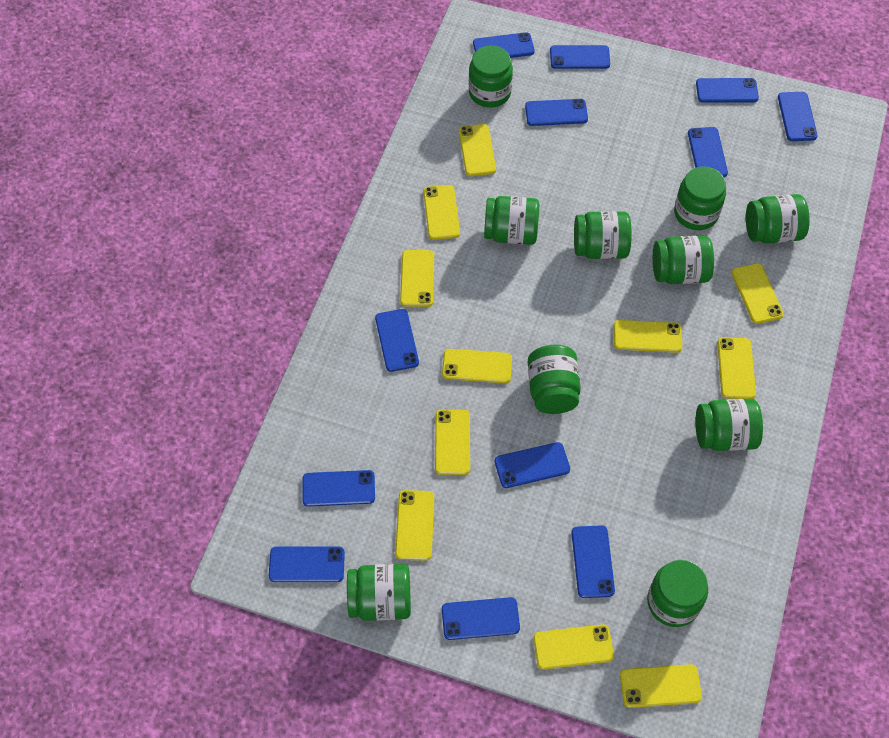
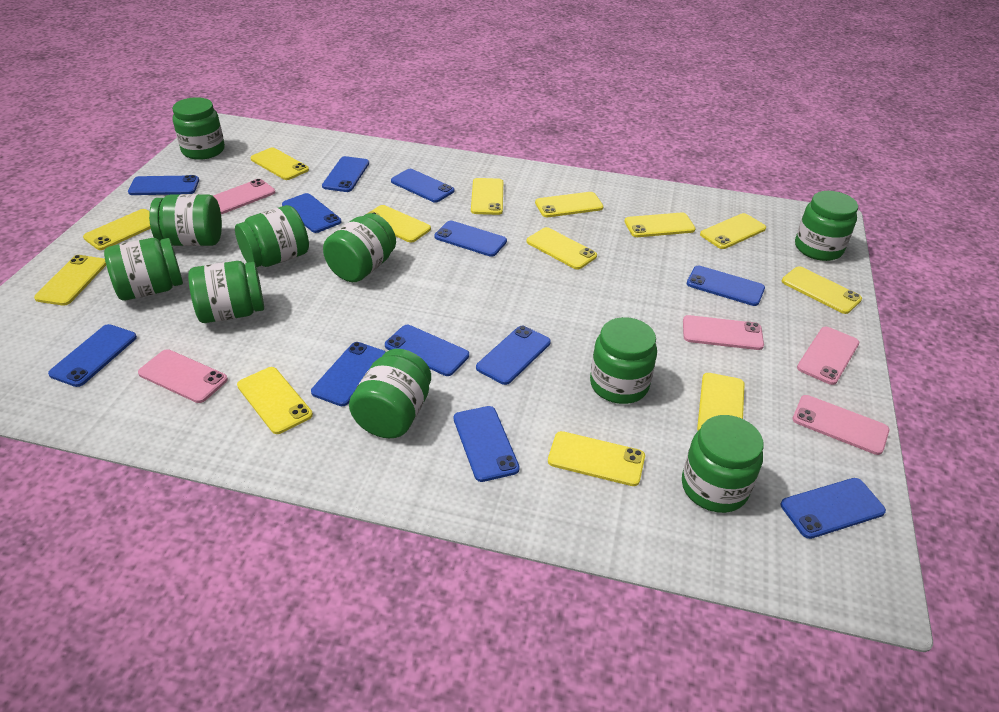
pink phone: 0 -> 5
yellow phone: 11 -> 13

